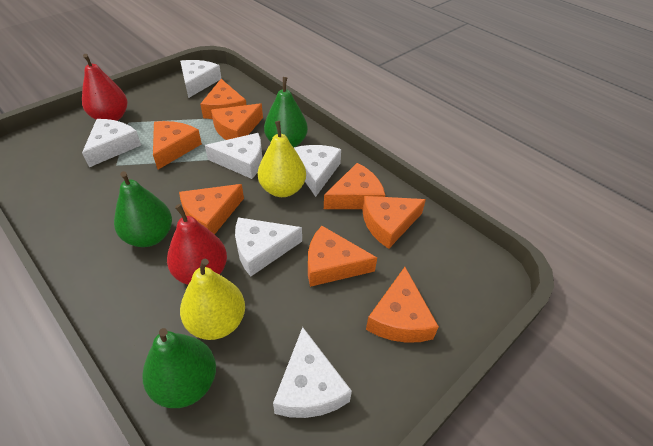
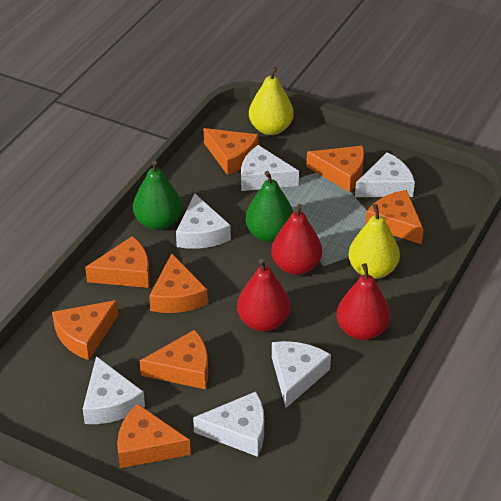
green pear: 3 -> 2
red pear: 2 -> 3

